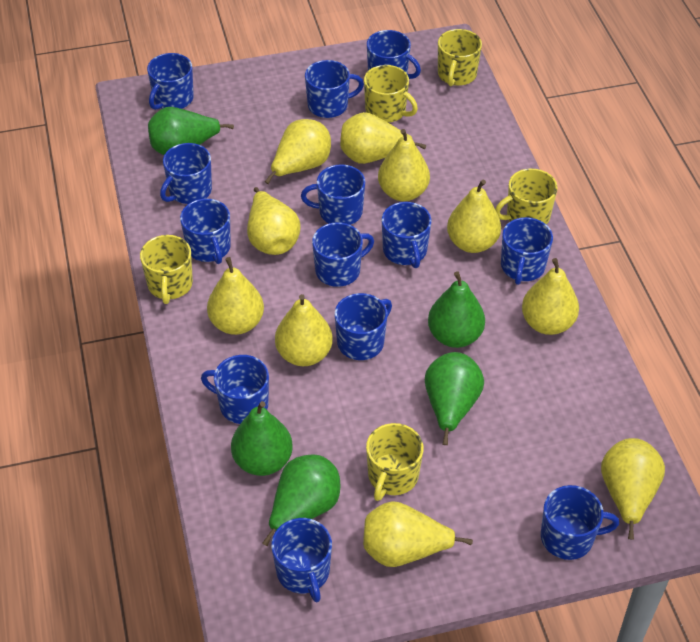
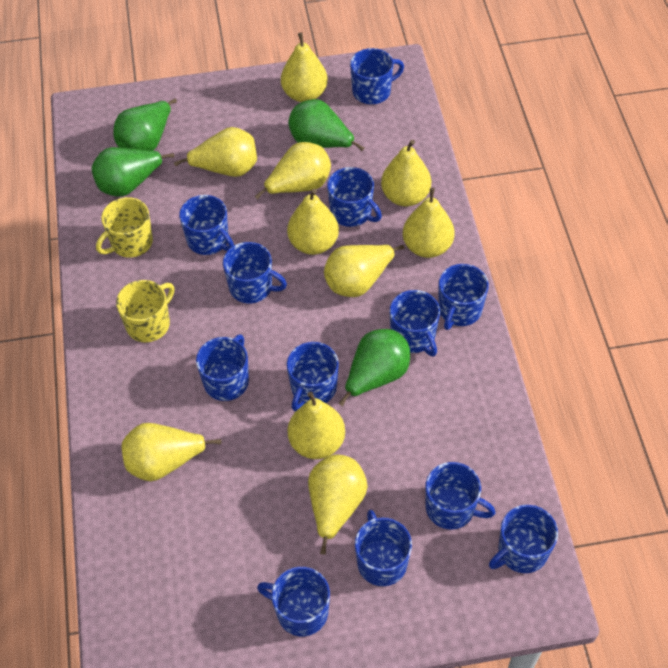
blue mug: 13 -> 12
green pear: 5 -> 4
yellow mug: 5 -> 2

